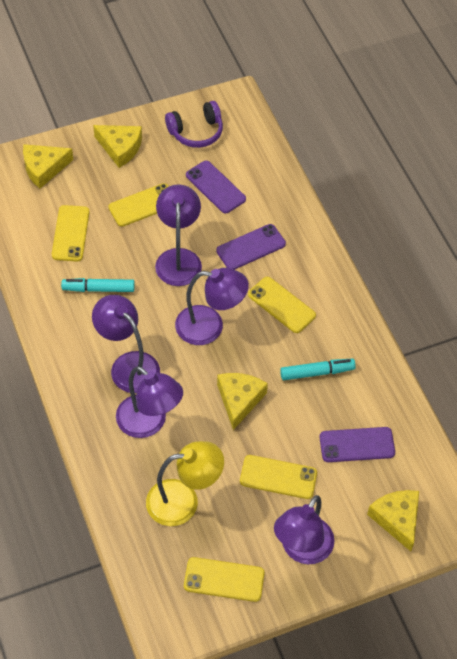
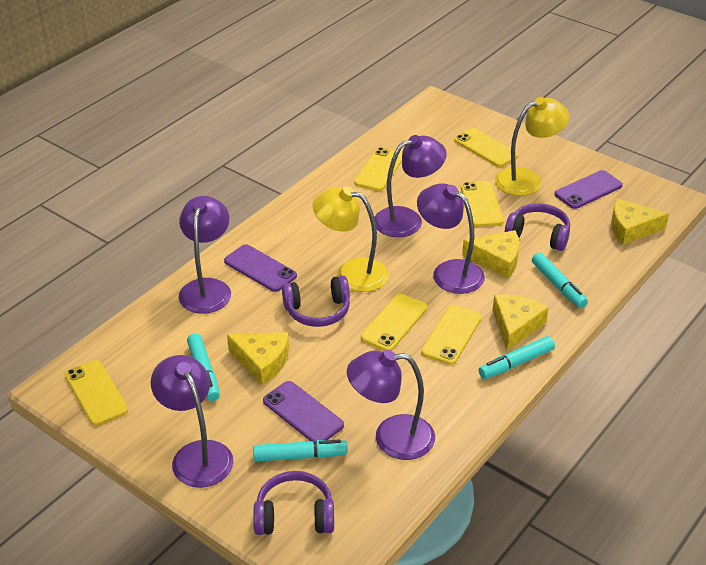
purple headphones: 1 -> 3
turquoise marker: 2 -> 4
yellow lamp: 1 -> 2
yellow phone: 5 -> 6

